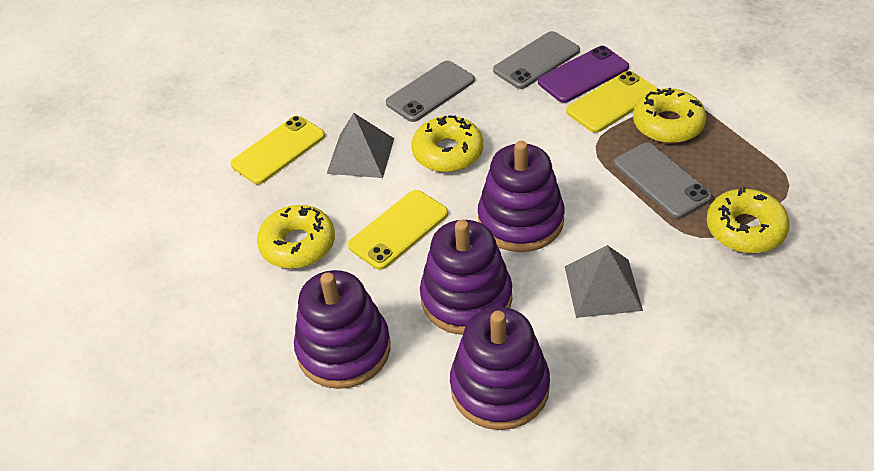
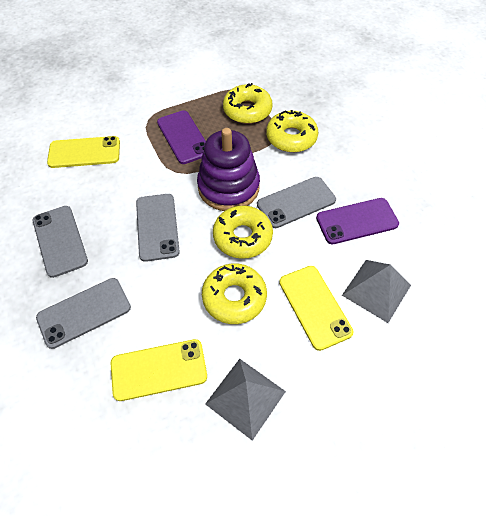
grey phone: 3 -> 4
purple phone: 1 -> 2
purple stacking toy: 4 -> 1

